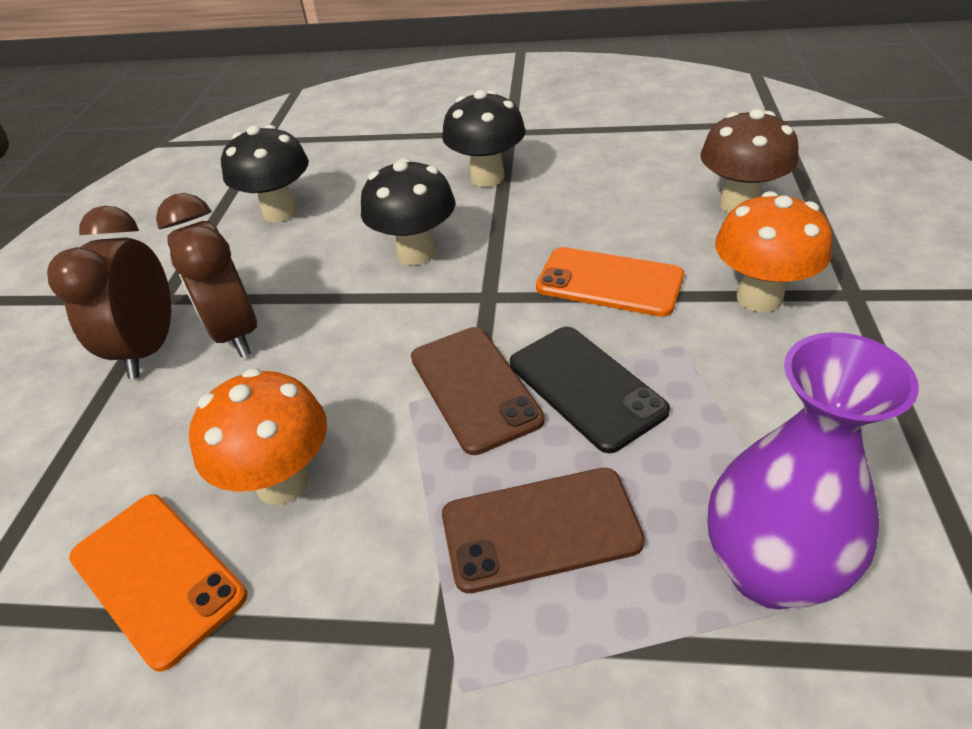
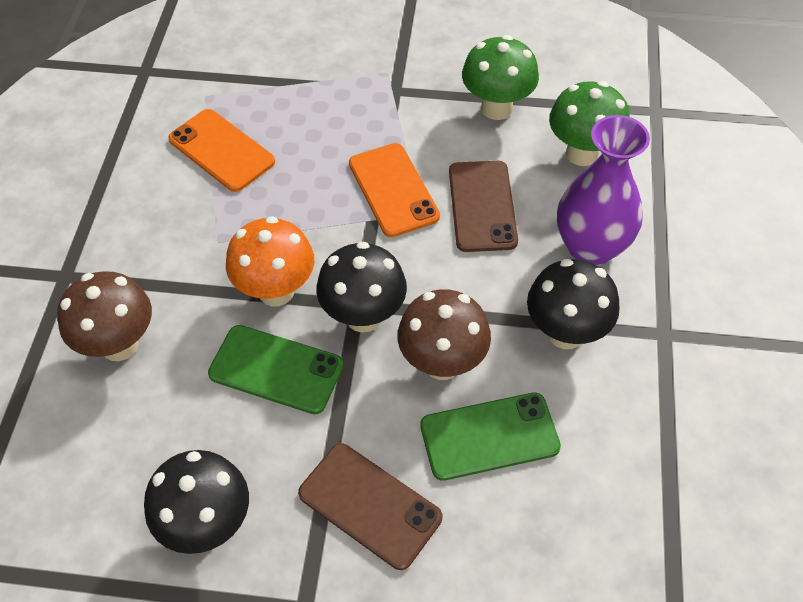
black phone: 1 -> 0
brown clock: 2 -> 0
brown mushroom: 1 -> 2
green mushroom: 0 -> 2
green phone: 0 -> 2
orange mushroom: 2 -> 1

